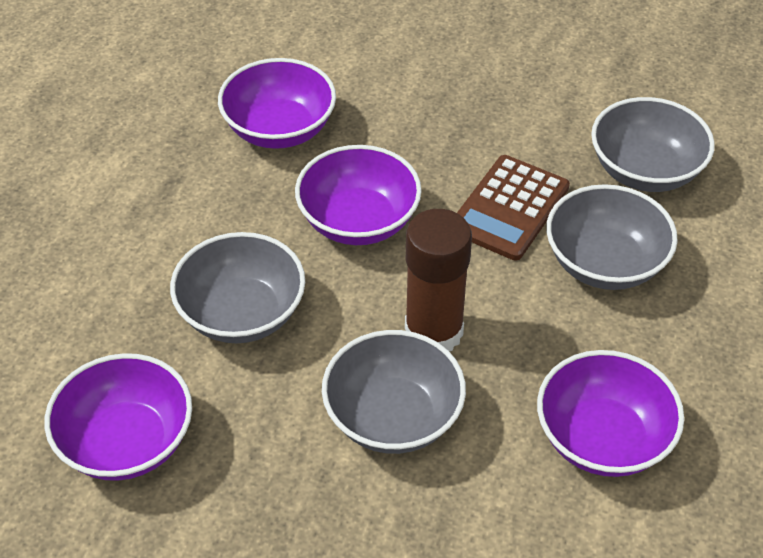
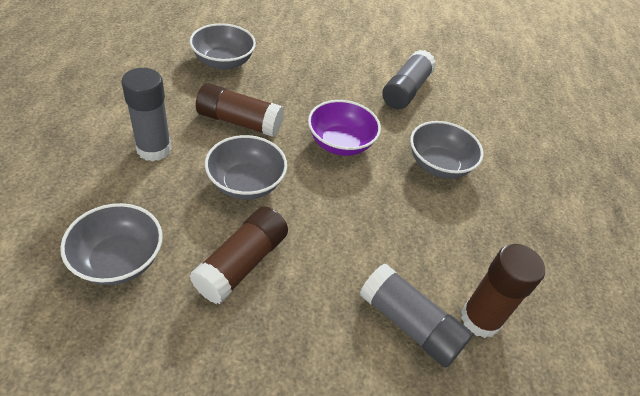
brown calculator: 1 -> 0
brown glue stick: 1 -> 3
grey glue stick: 0 -> 3
purple bowl: 4 -> 1

